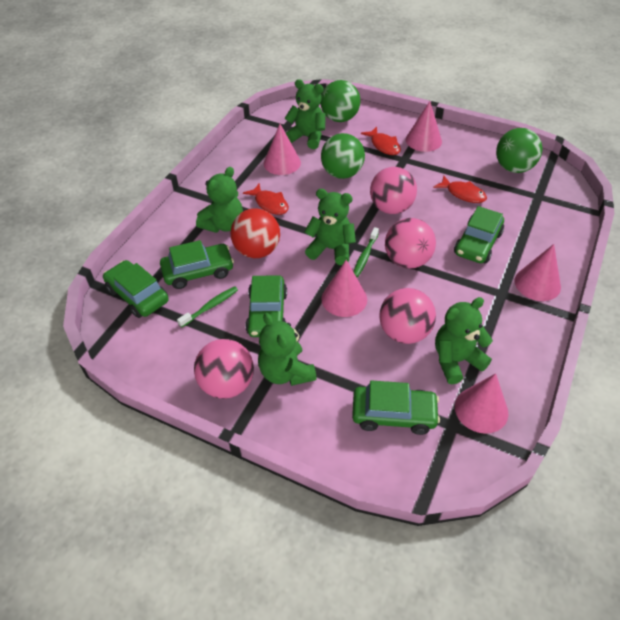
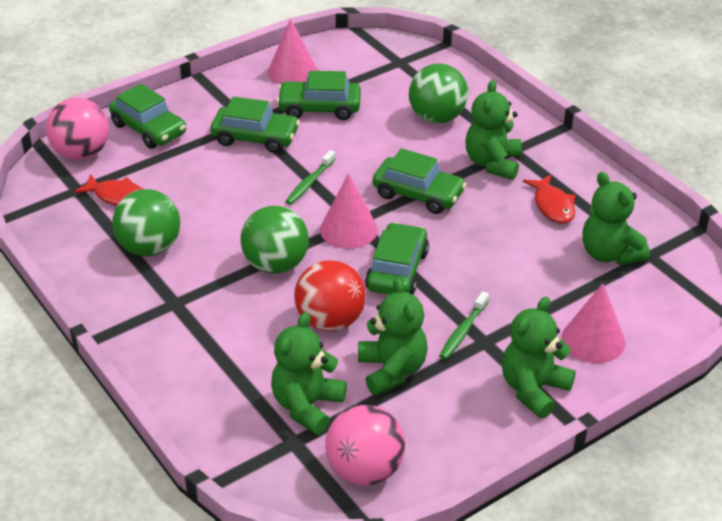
pink ball: 4 -> 2
pink cone: 5 -> 3
red fish: 3 -> 2

